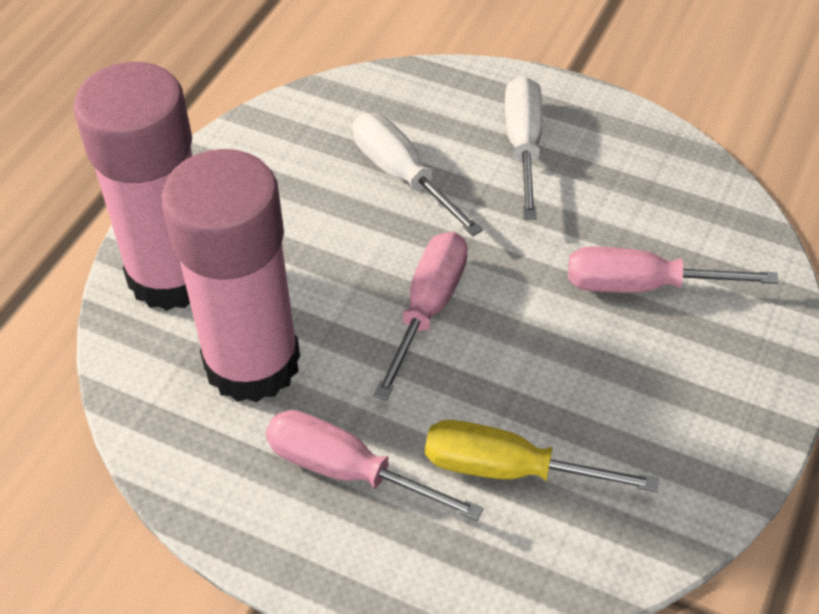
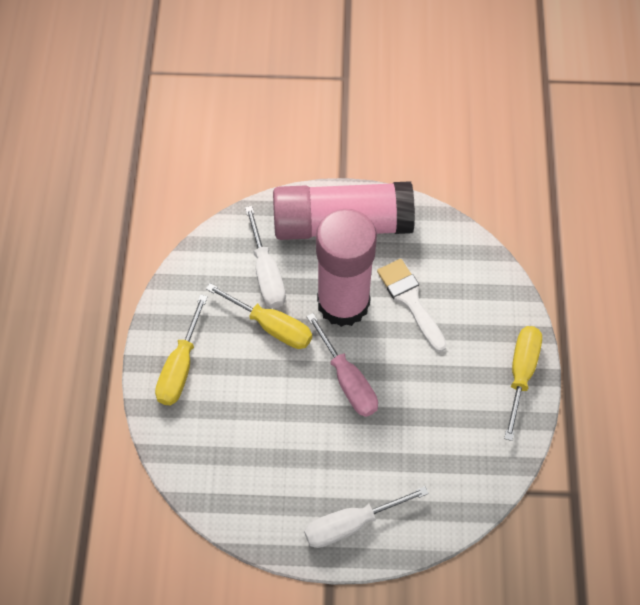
pink screwdriver: 3 -> 1
white brush: 0 -> 1
yellow screwdriver: 1 -> 3

